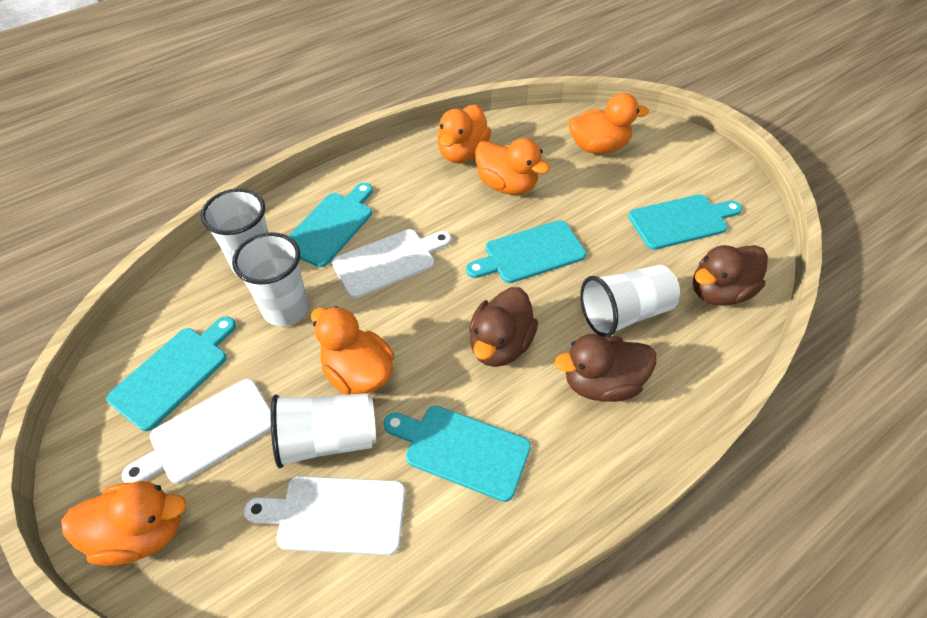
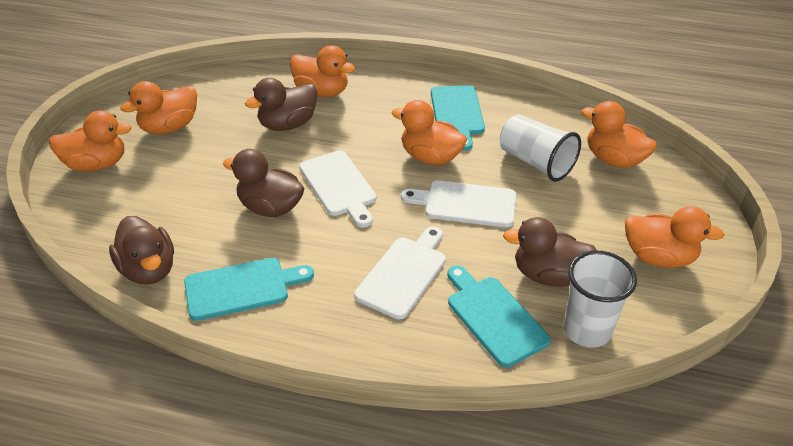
brown duck: 3 -> 4
orange duck: 5 -> 6
turquoise cutting board: 5 -> 3
white cup: 4 -> 2

